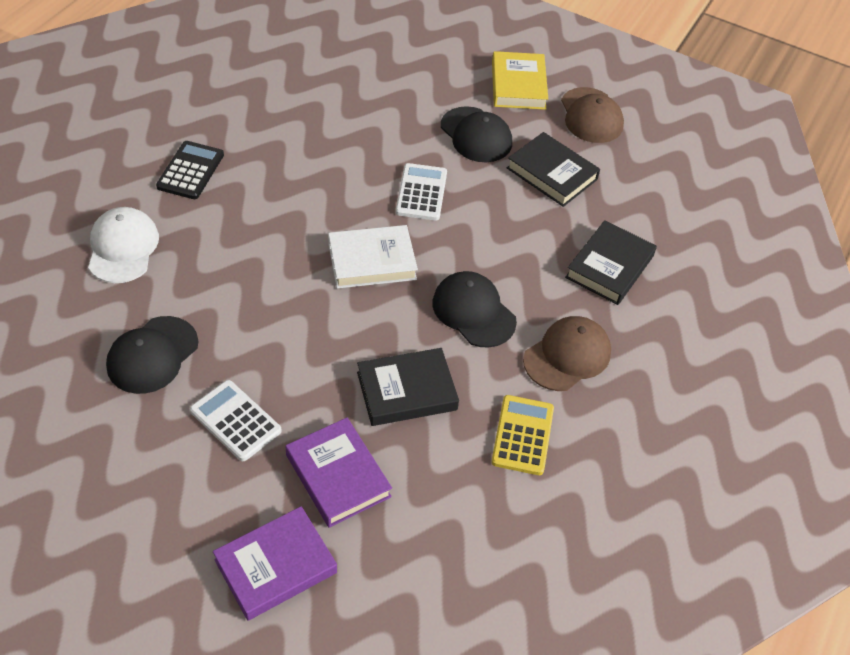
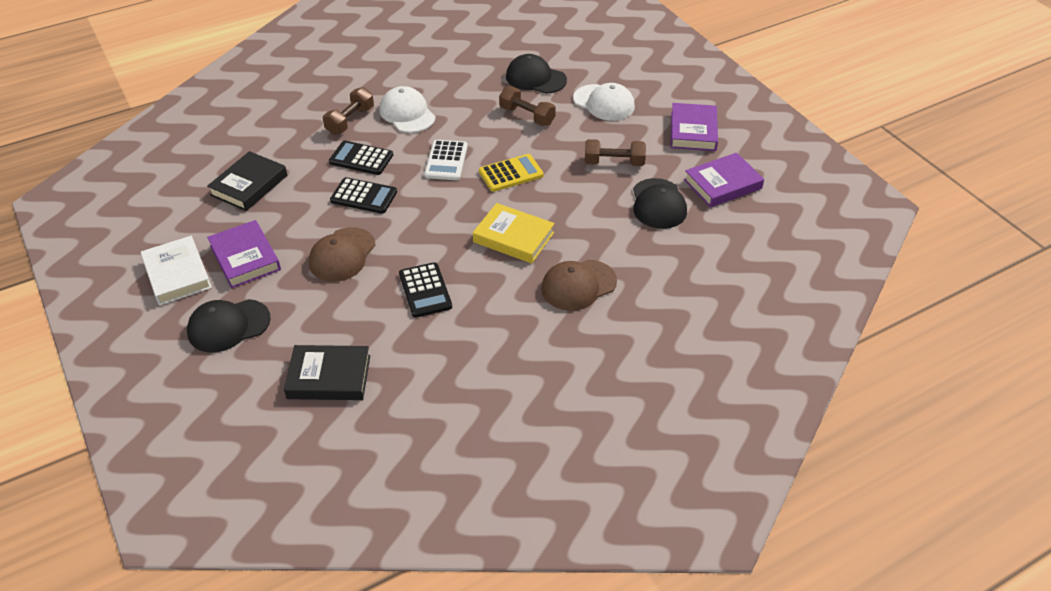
black book: 3 -> 2
black calculator: 1 -> 3
brown dumbbell: 0 -> 3
purple book: 2 -> 3
white calculator: 2 -> 1
white cap: 1 -> 2

